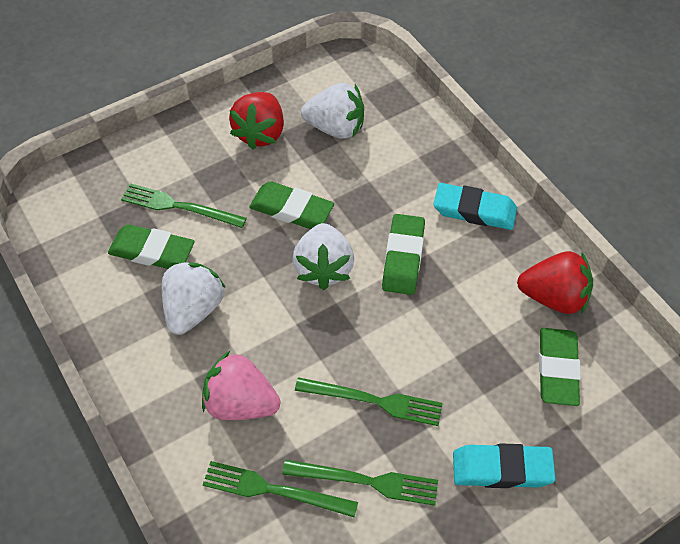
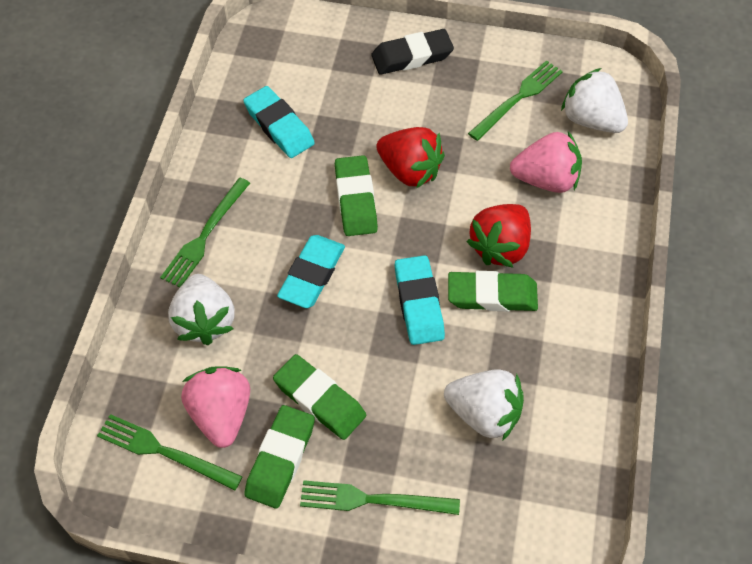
black eraser: 0 -> 1
pink strawberry: 1 -> 2
turquoise eraser: 2 -> 3

